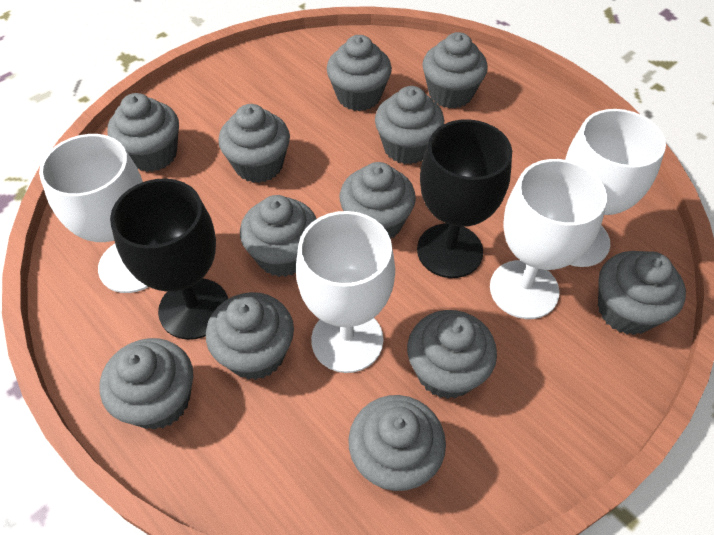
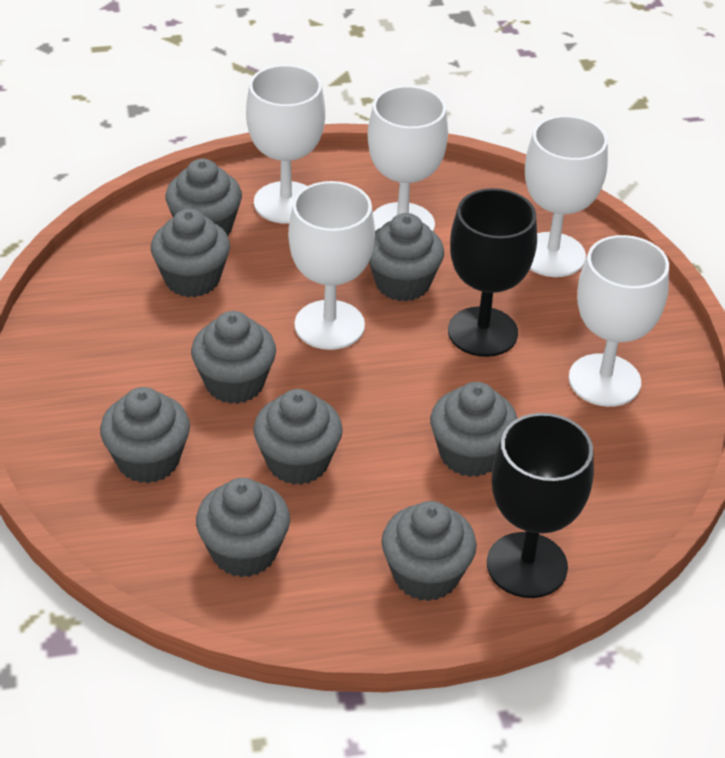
grey cupcake: 12 -> 9
white goblet: 4 -> 5

